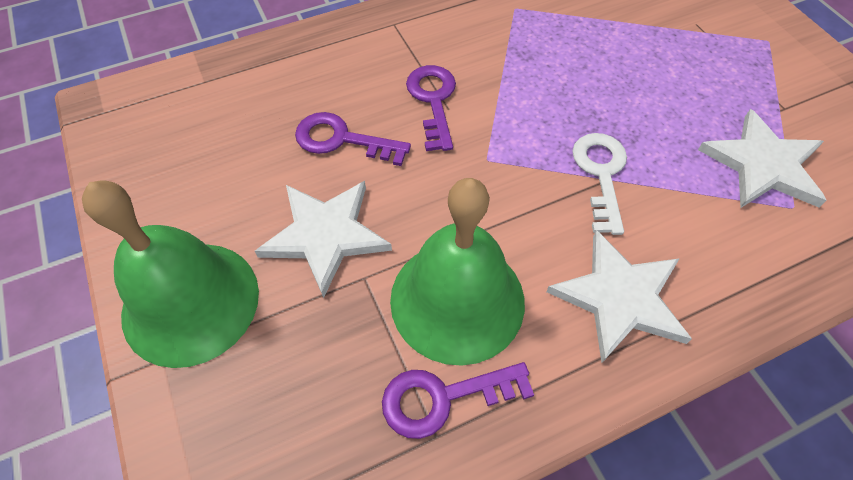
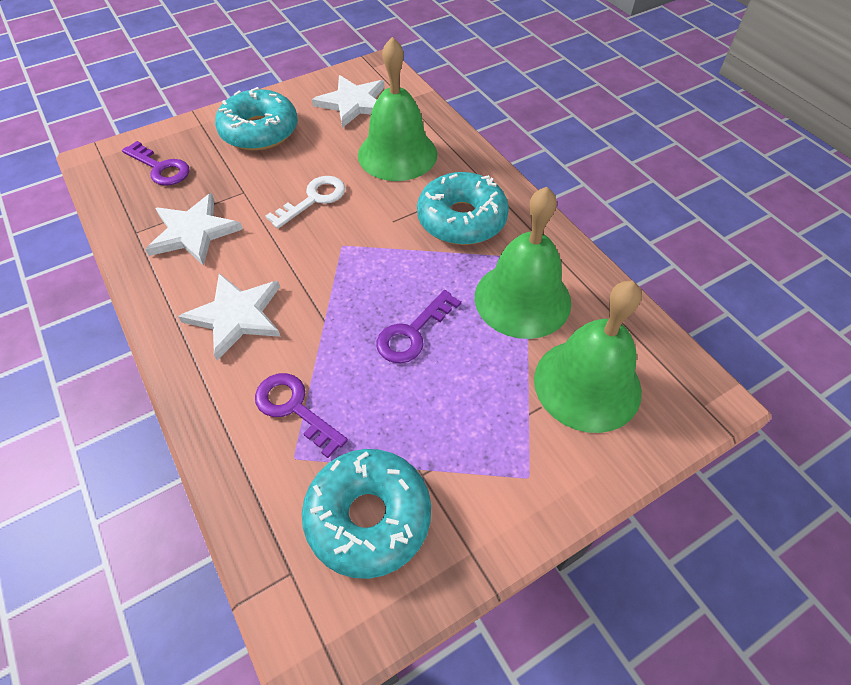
green bell: 2 -> 3
turquoise donut: 0 -> 3

